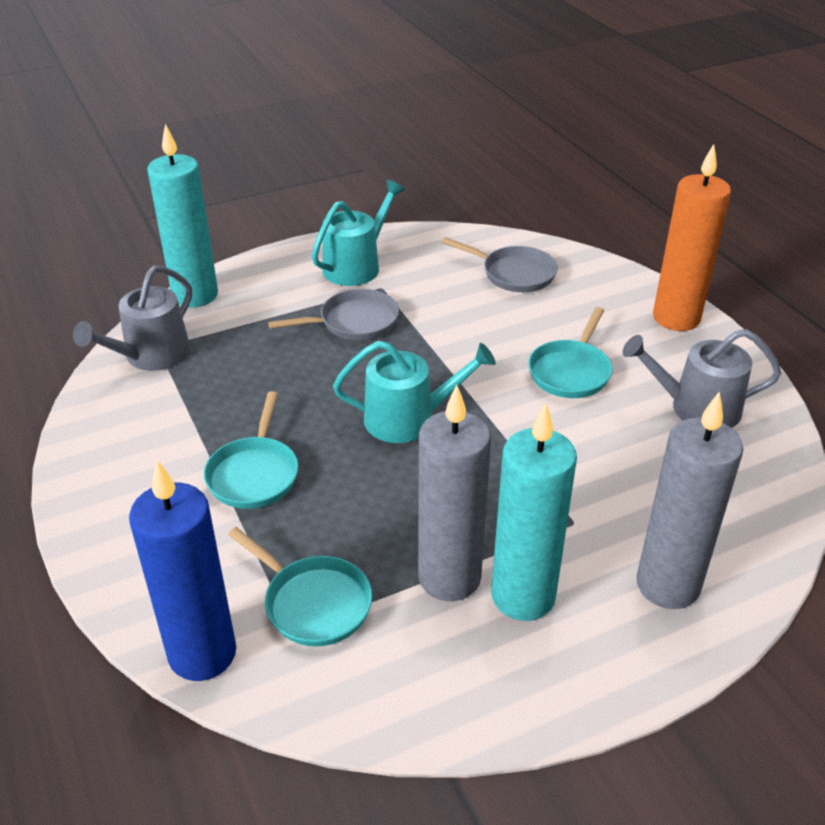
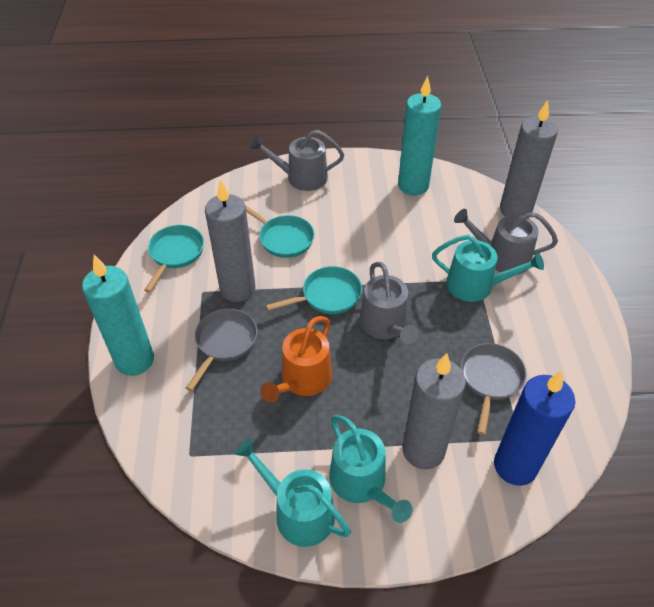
grey candle: 2 -> 3
grey watering can: 2 -> 3
orange candle: 1 -> 0
orange watering can: 0 -> 1
turquoise watering can: 2 -> 3

